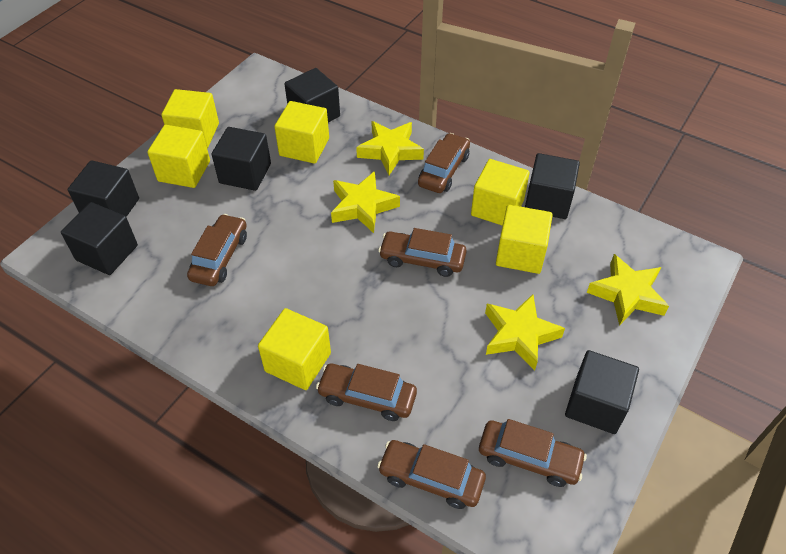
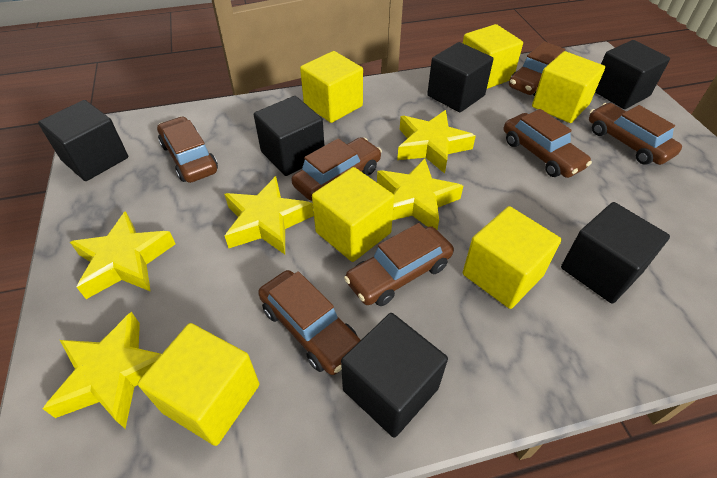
brown car: 6 -> 7
yellow star: 4 -> 5

